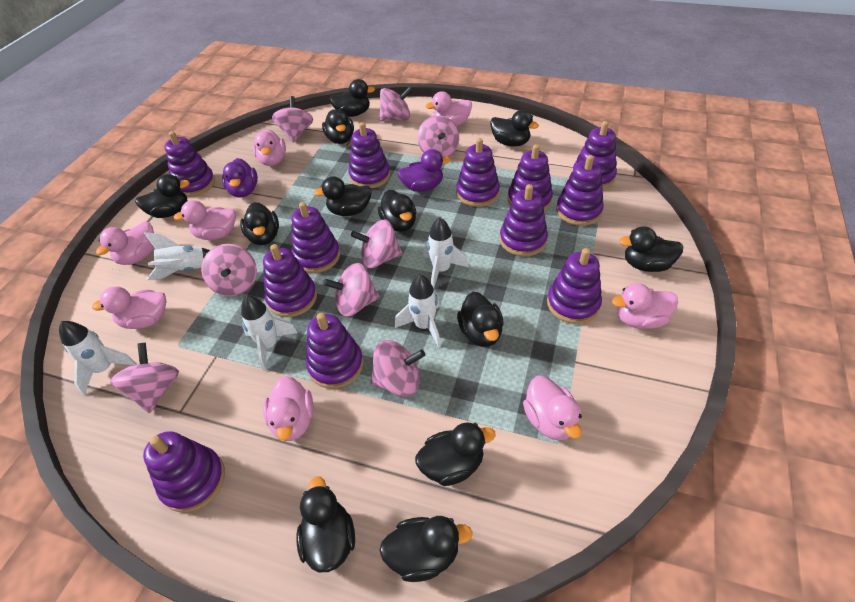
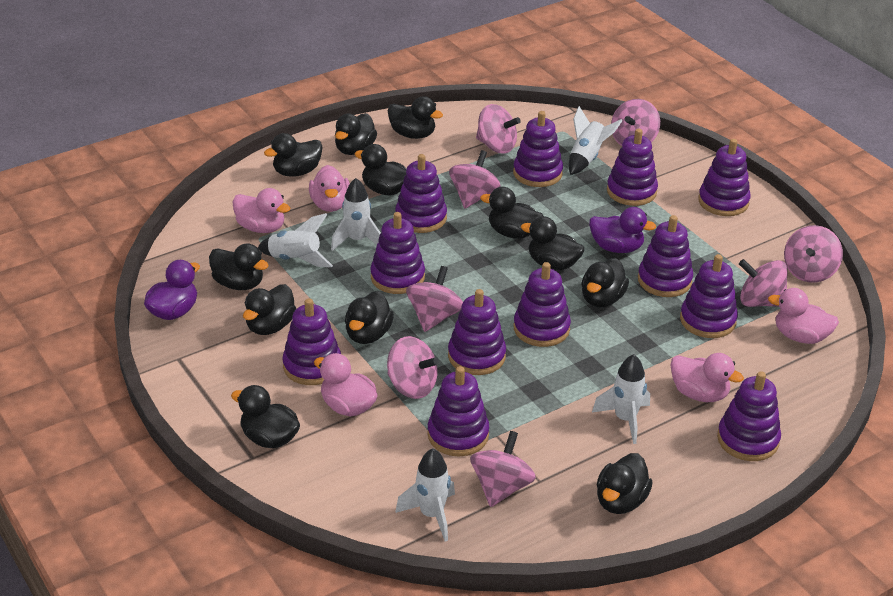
pink duck: 8 -> 5

